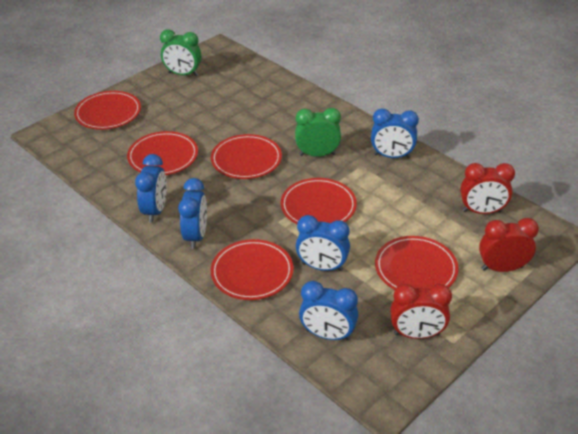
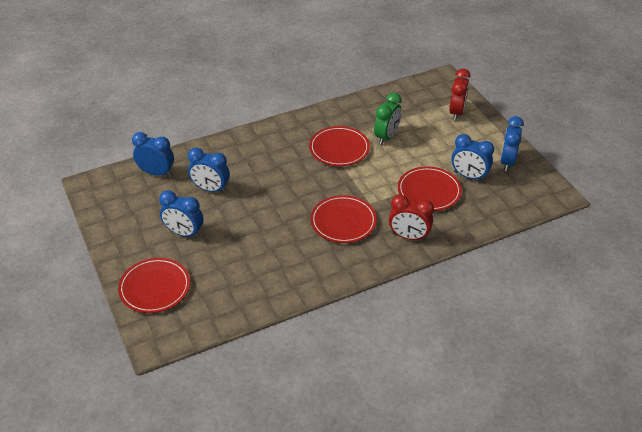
green clock: 2 -> 1
red clock: 3 -> 2
red plate: 6 -> 4

